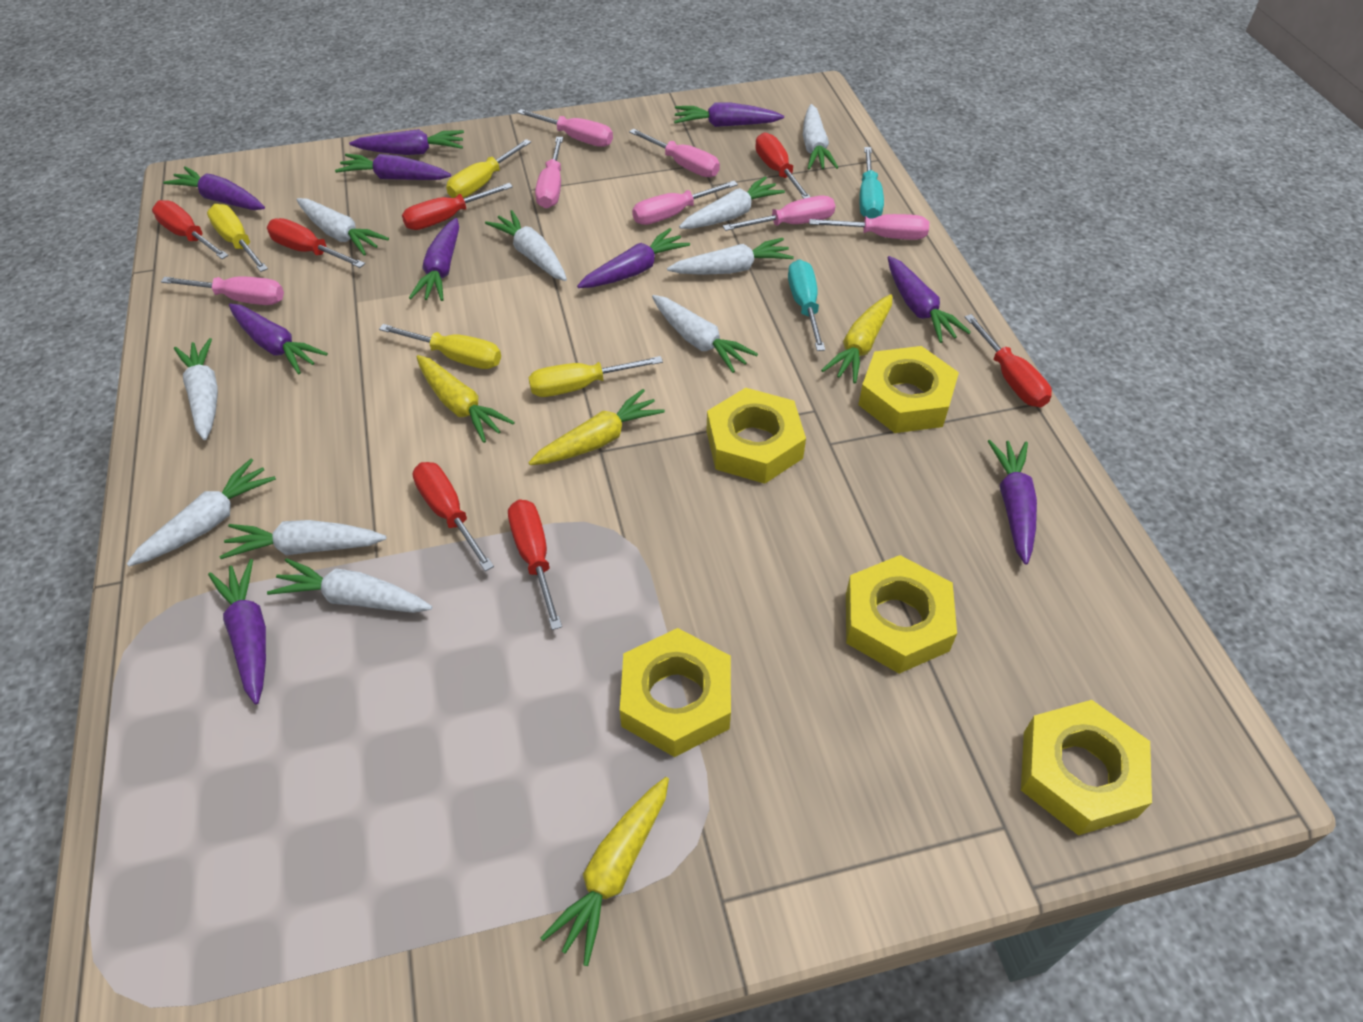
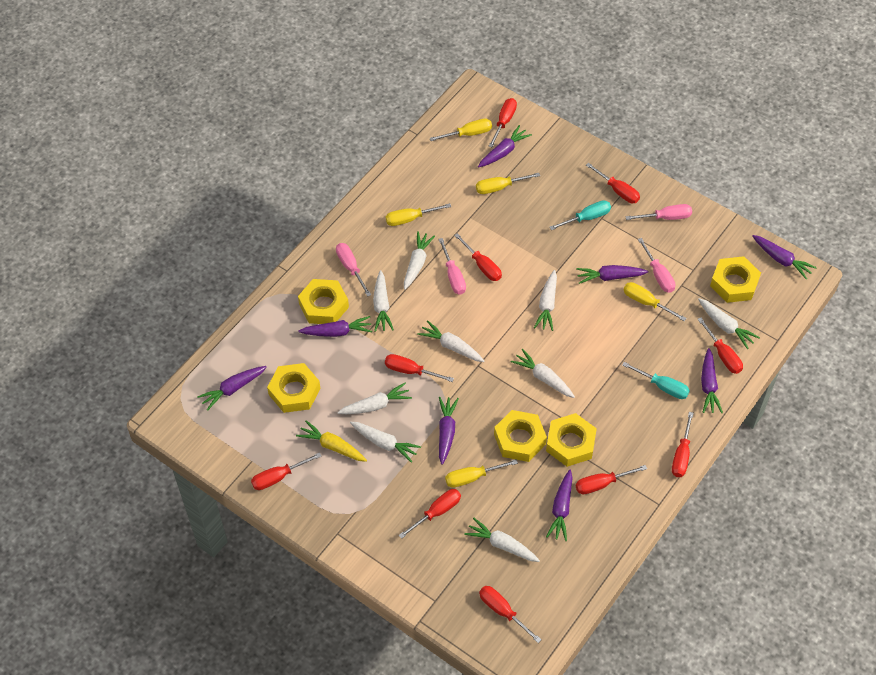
pink screwdriver: 7 -> 4
purple carrot: 10 -> 8
red screwdriver: 7 -> 10
white carrot: 10 -> 9
yellow carrot: 4 -> 1
yellow screwdriver: 4 -> 5

